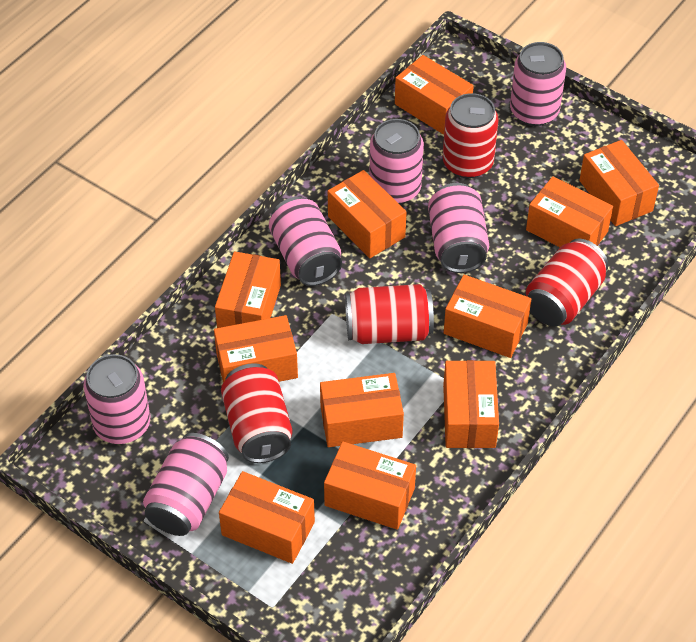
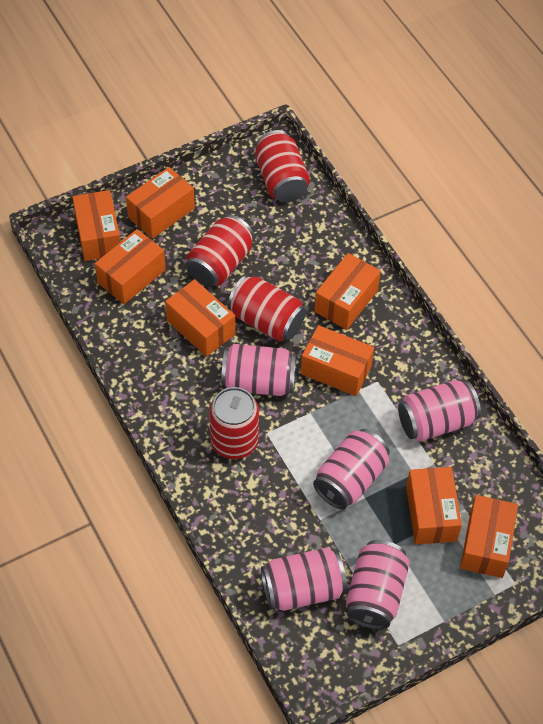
orange box: 11 -> 8
pink can: 6 -> 5

